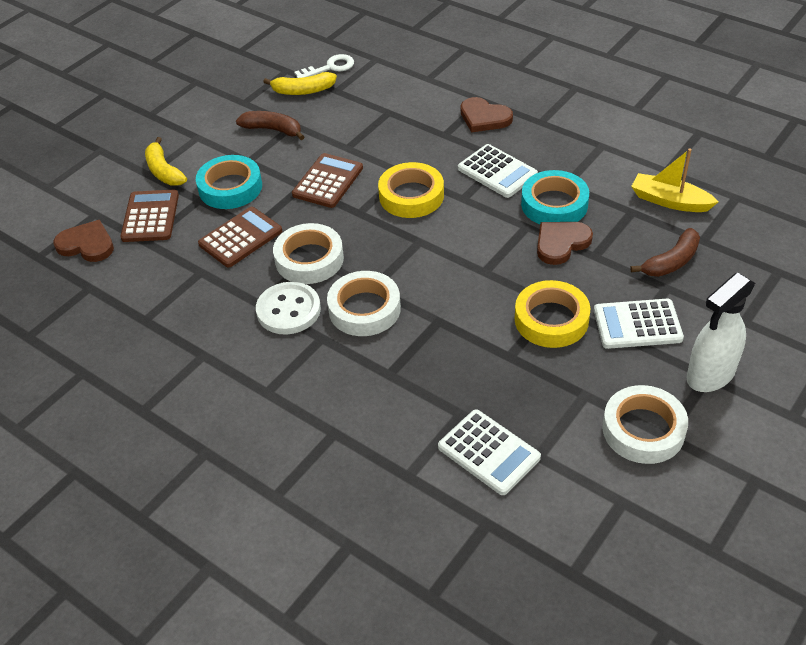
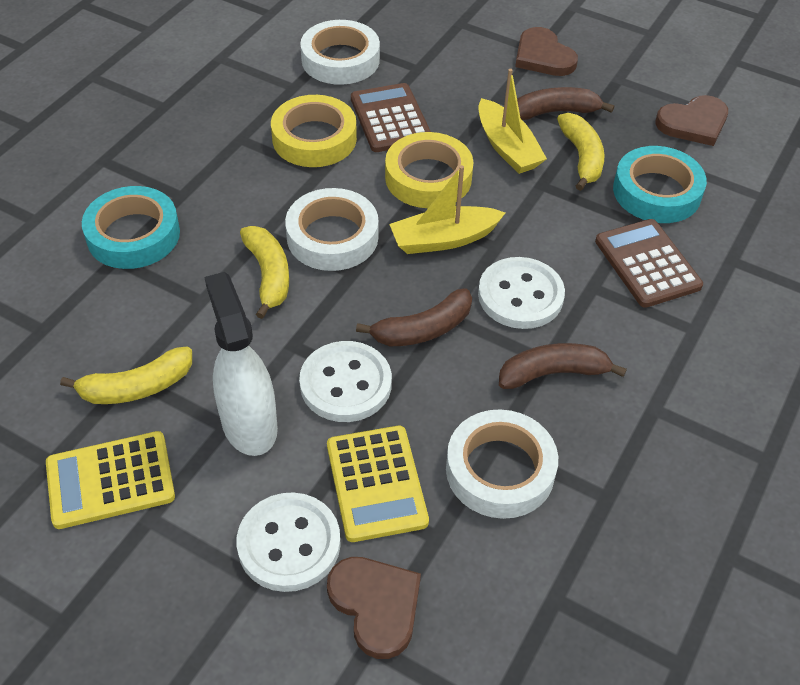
brown banana: 2 -> 3
brown calculator: 3 -> 2
white button: 1 -> 3
white calculator: 3 -> 0
white key: 1 -> 0
yellow banana: 2 -> 3
yellow boat: 1 -> 2
yellow calculator: 0 -> 2

